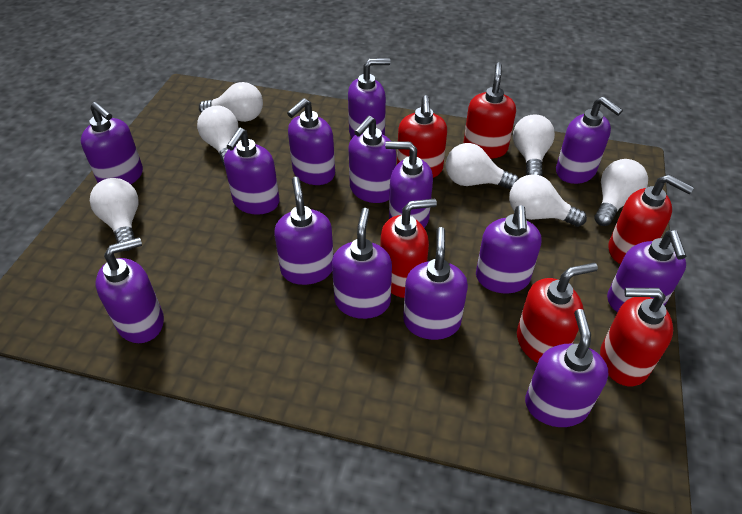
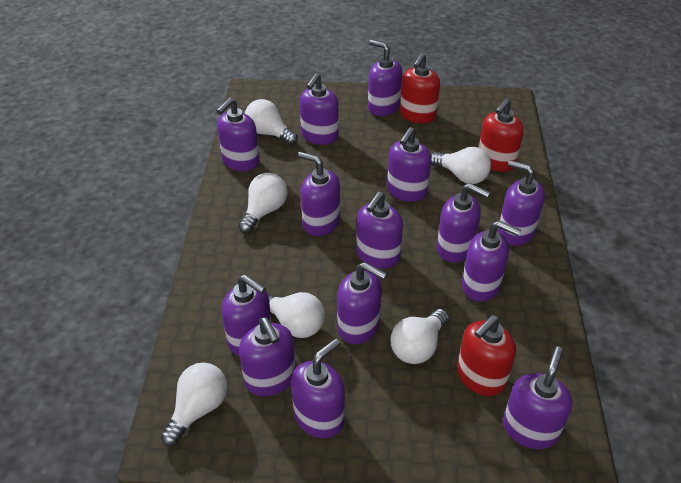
red soap dispenser: 6 -> 3
white light bulb: 7 -> 6

